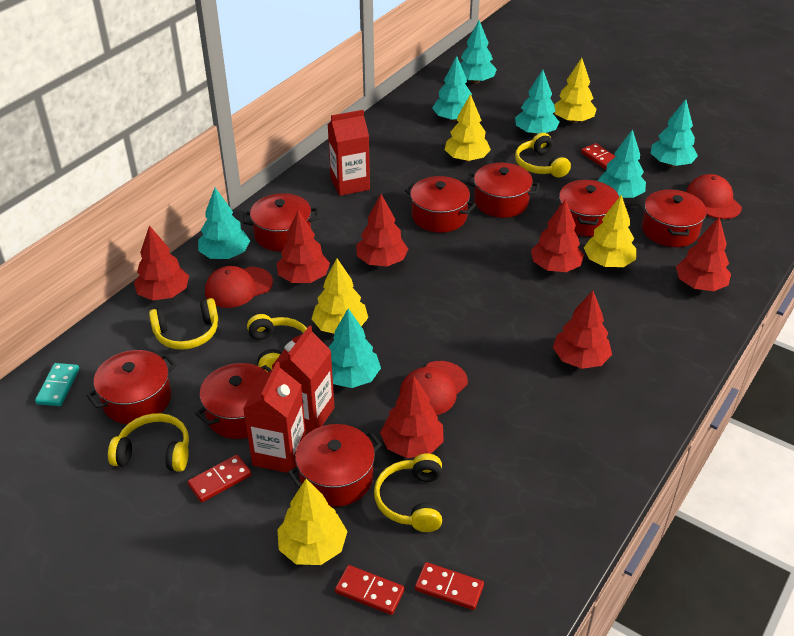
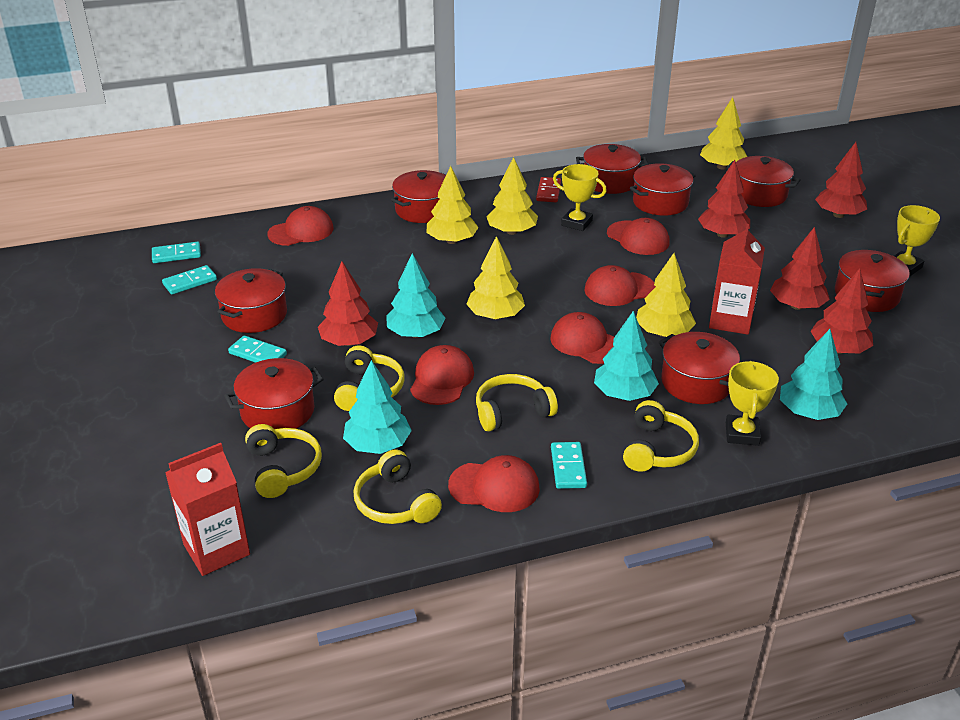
red cap: 3 -> 6
red carton: 3 -> 2
red domino: 4 -> 1
red tree: 7 -> 5
turquoise domino: 1 -> 4
turquoise tree: 7 -> 4
yellow trophy: 0 -> 3

